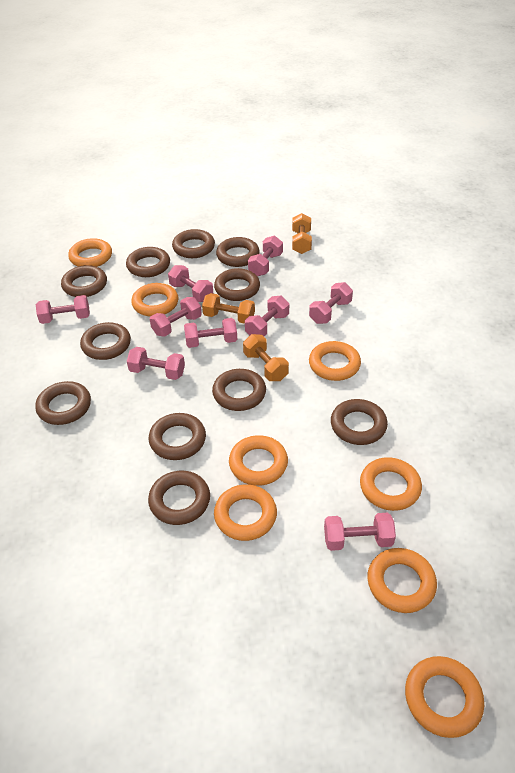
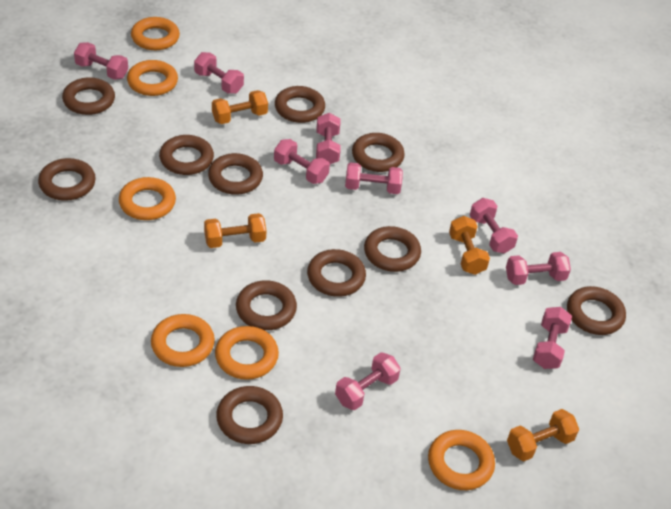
orange dumbbell: 3 -> 4
orange ring: 8 -> 6

